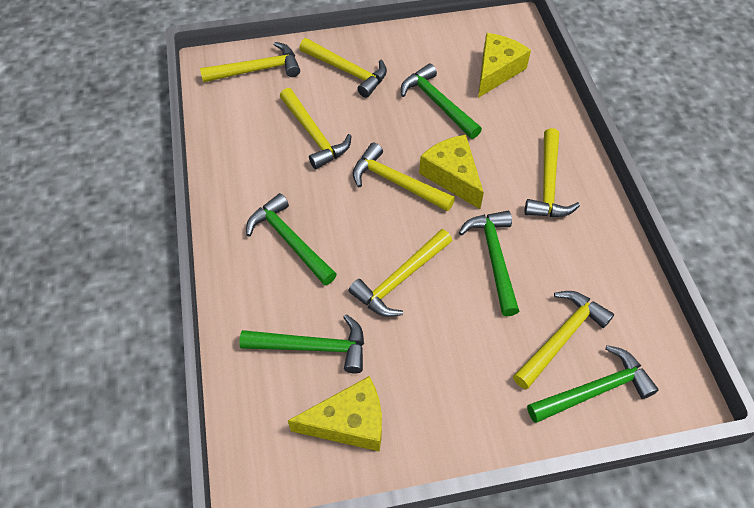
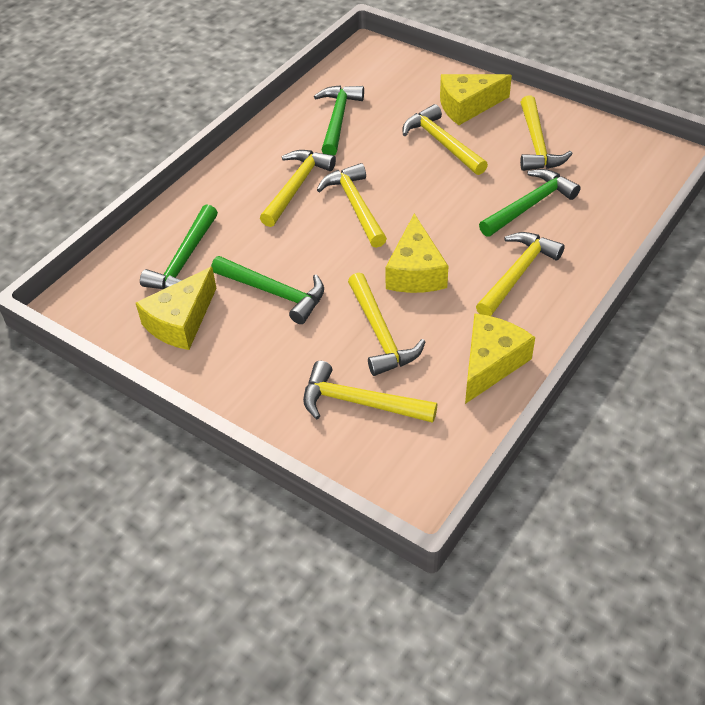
green hammer: 5 -> 4
yellow cheese: 3 -> 4

